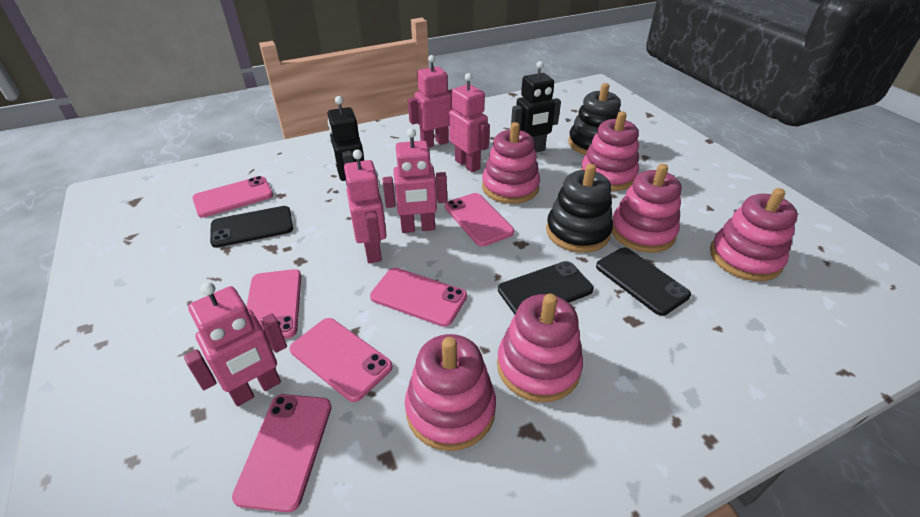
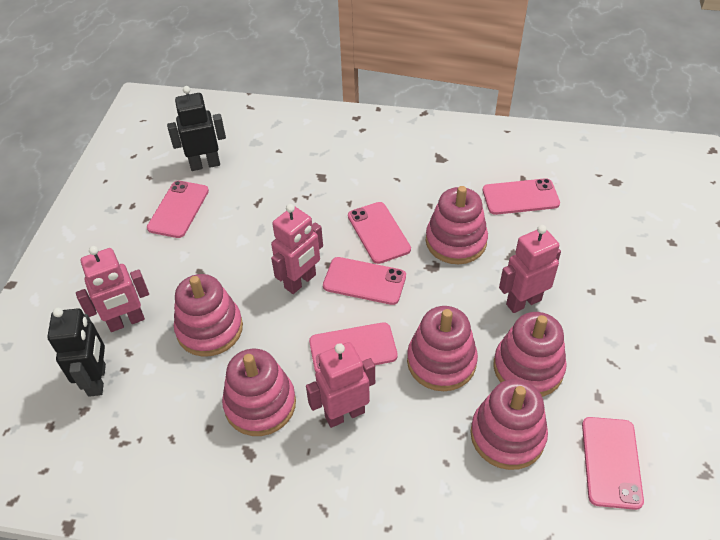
black phone: 3 -> 0
black stacking toy: 2 -> 0
pink robot: 5 -> 4

